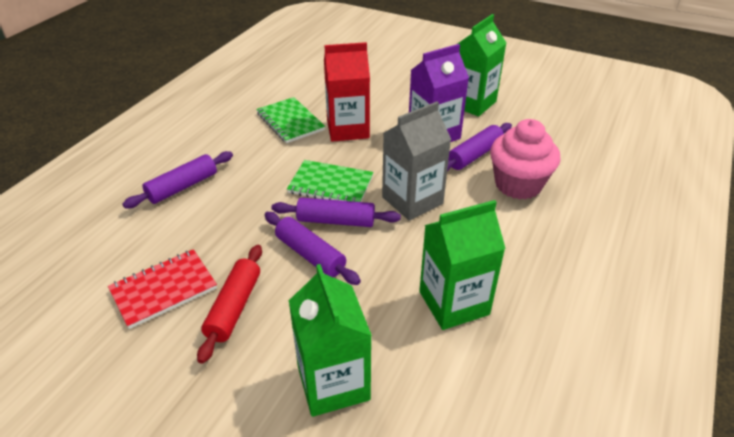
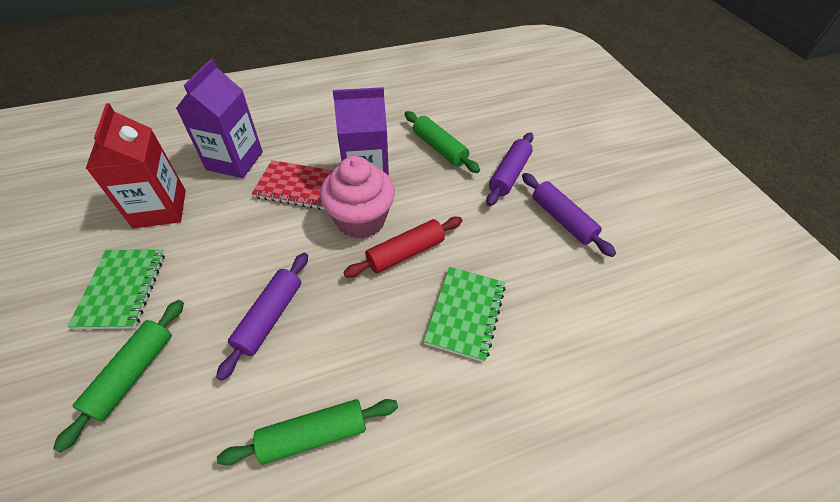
green carton: 3 -> 0
green rolling pin: 0 -> 3
grey carton: 1 -> 0
purple carton: 1 -> 2
purple rolling pin: 4 -> 3

